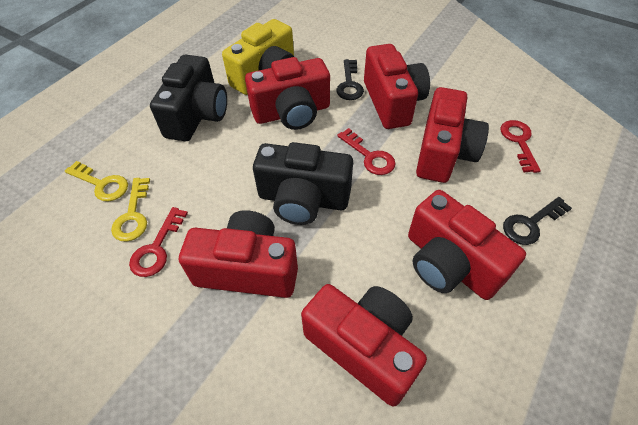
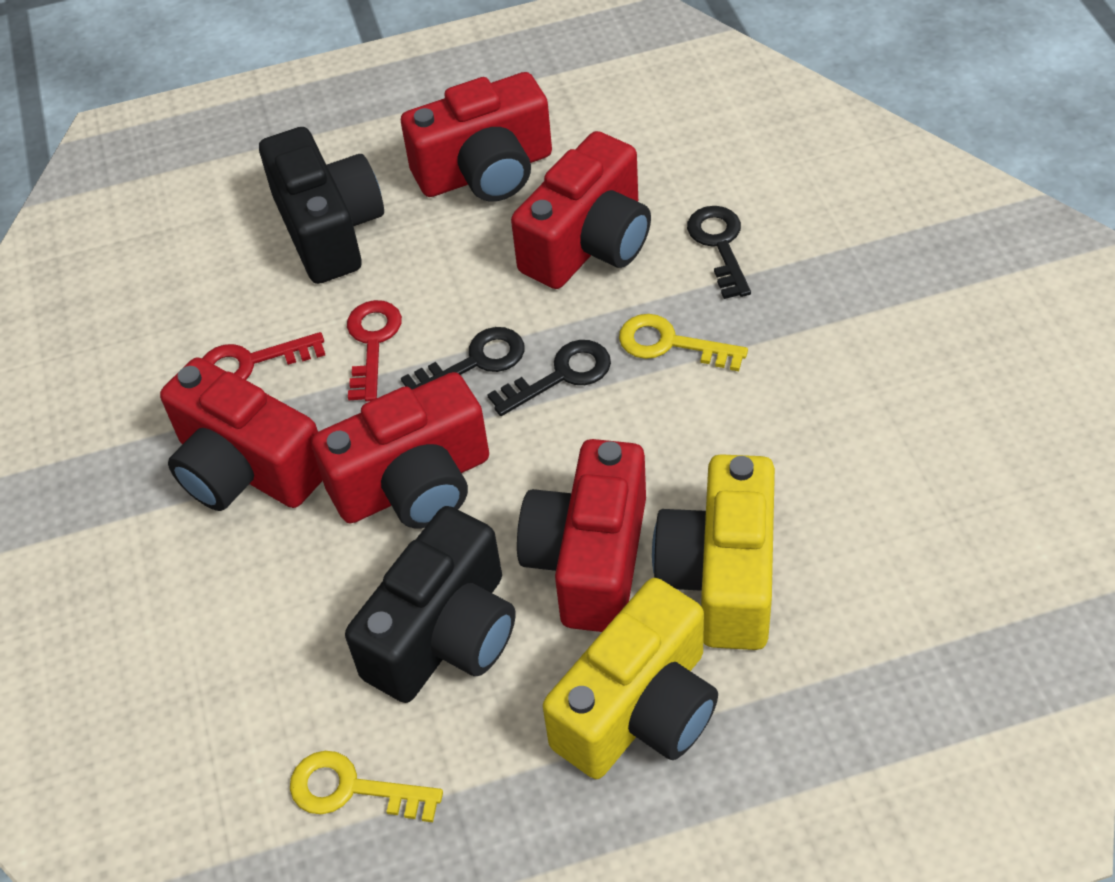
black key: 2 -> 3
red camera: 6 -> 5
red key: 3 -> 2
yellow camera: 1 -> 2

